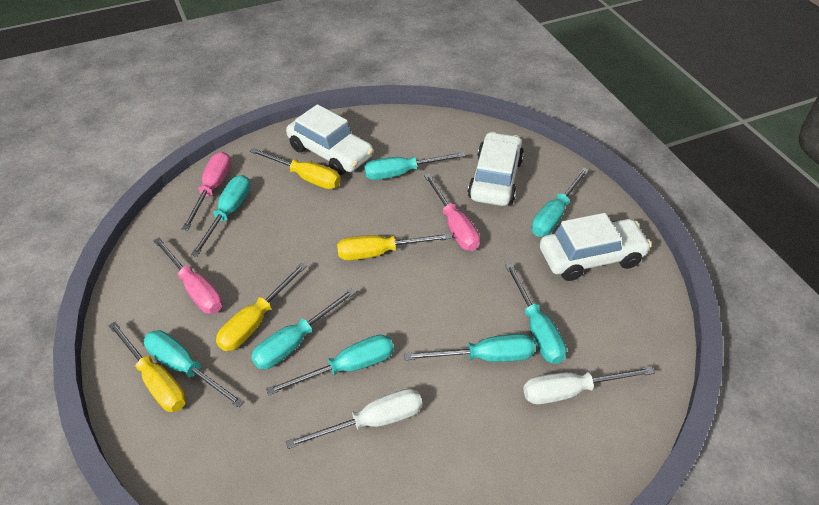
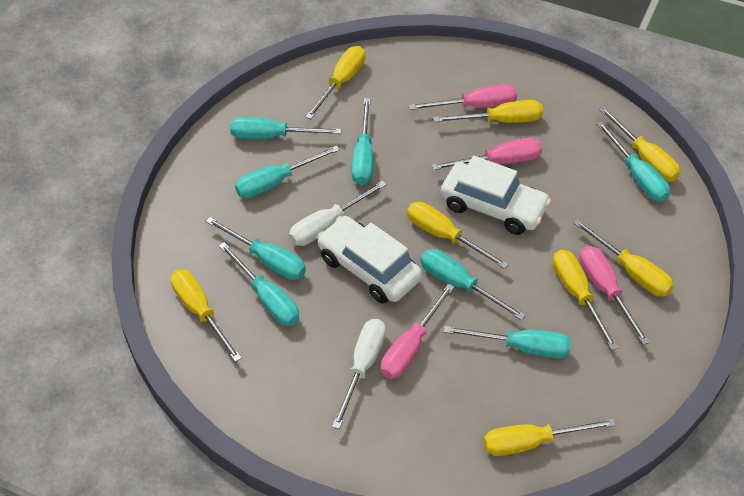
pink screwdriver: 3 -> 4
white car: 3 -> 2
yellow screwdriver: 4 -> 8

